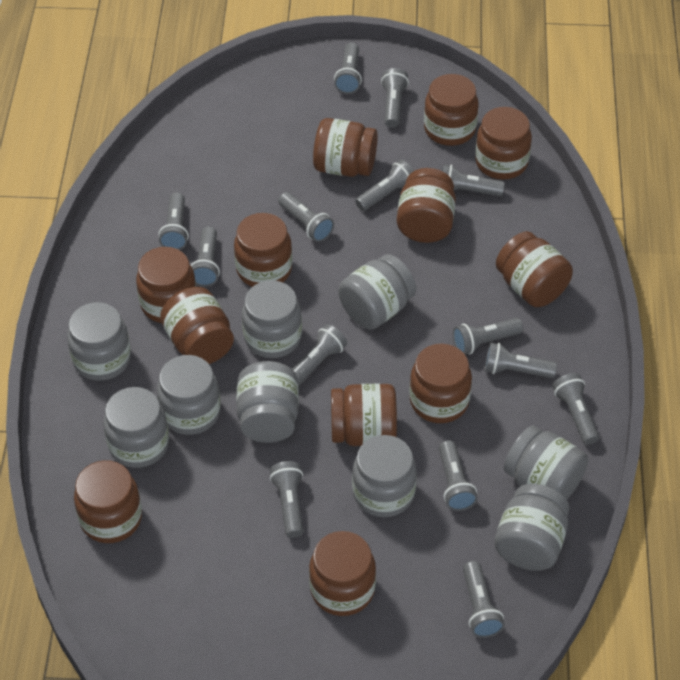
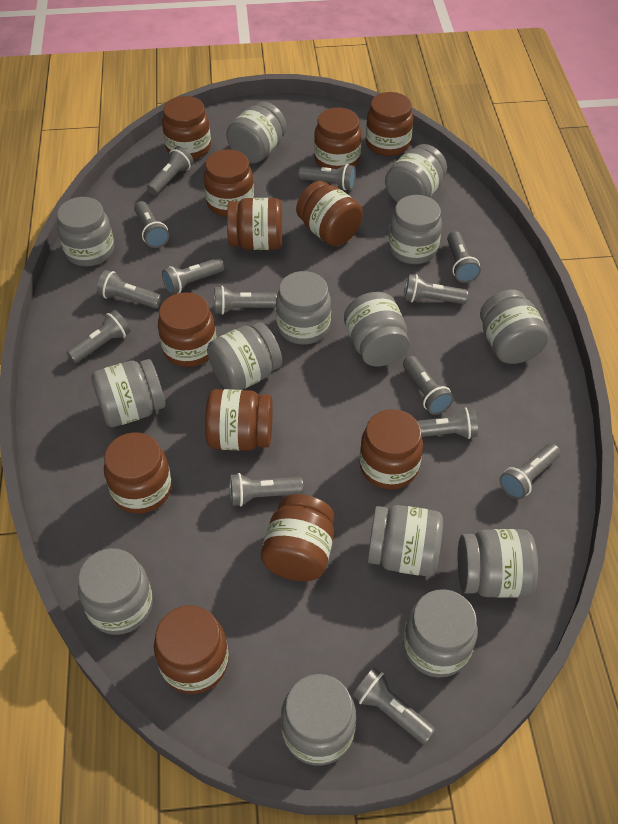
grey jar: 9 -> 14

